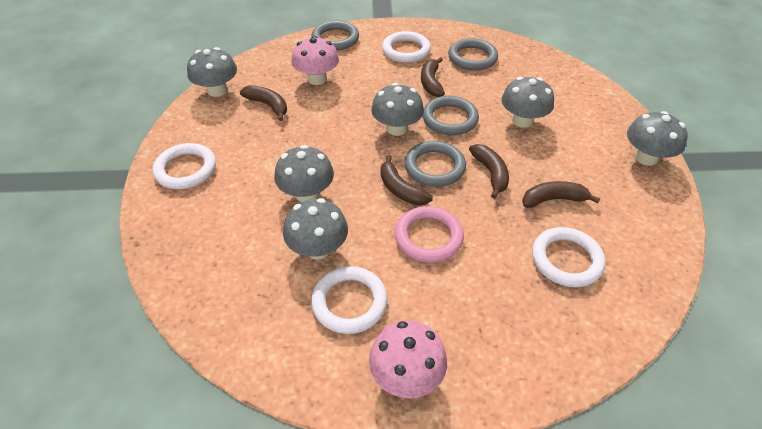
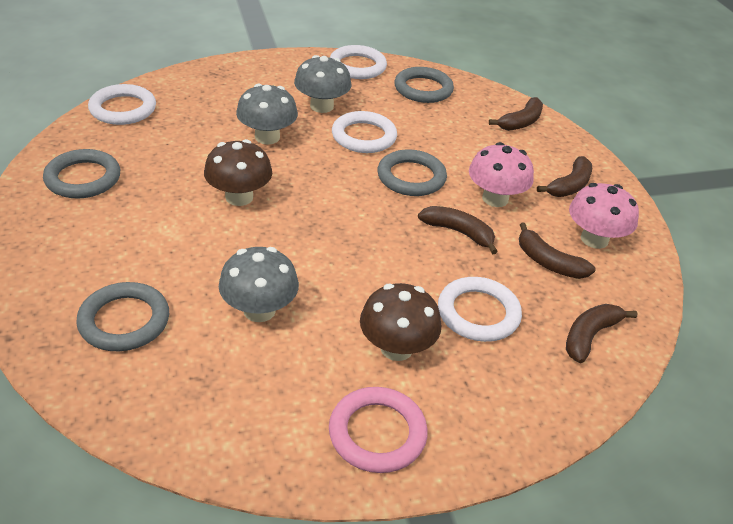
brown mushroom: 0 -> 2
grey mushroom: 6 -> 3

